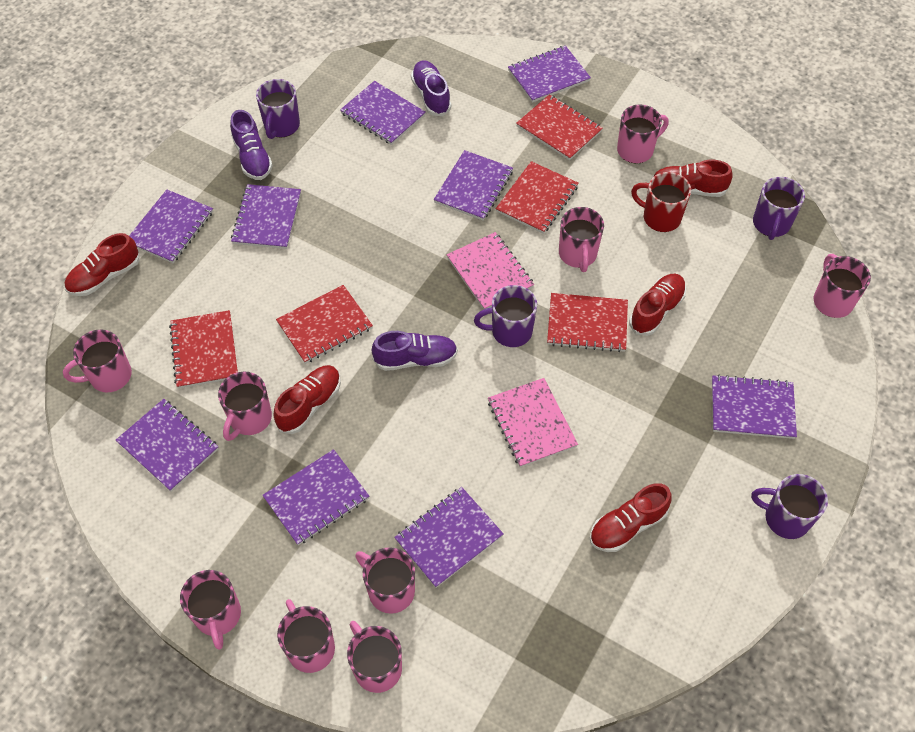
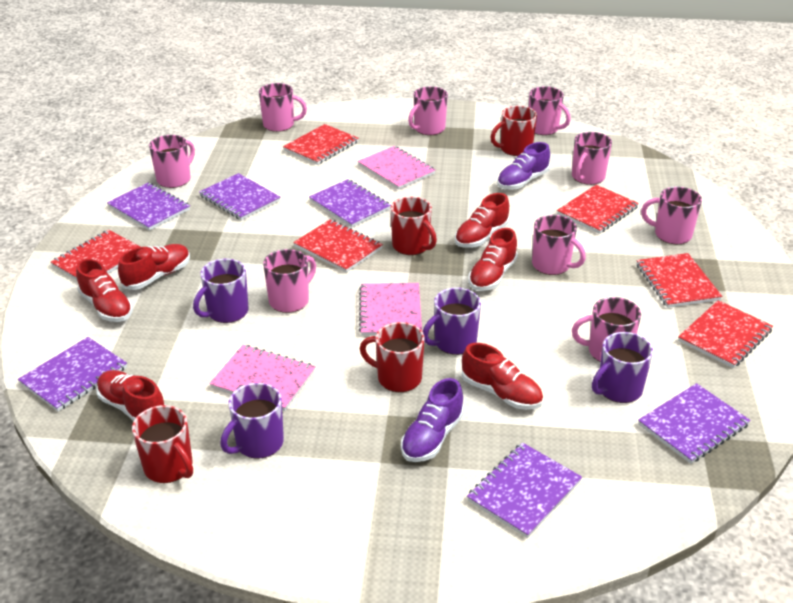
pink notebook: 2 -> 3
purple notebook: 9 -> 6
purple shoe: 3 -> 2
red mug: 1 -> 4
red notebook: 5 -> 6
red shoe: 5 -> 6

